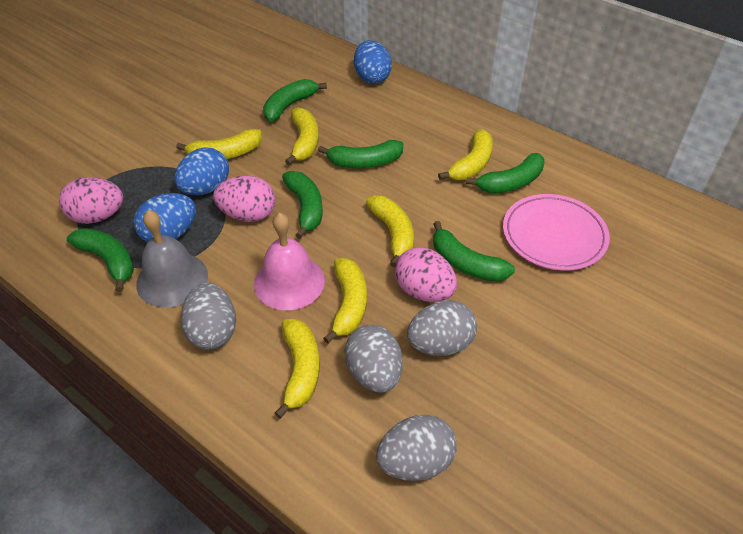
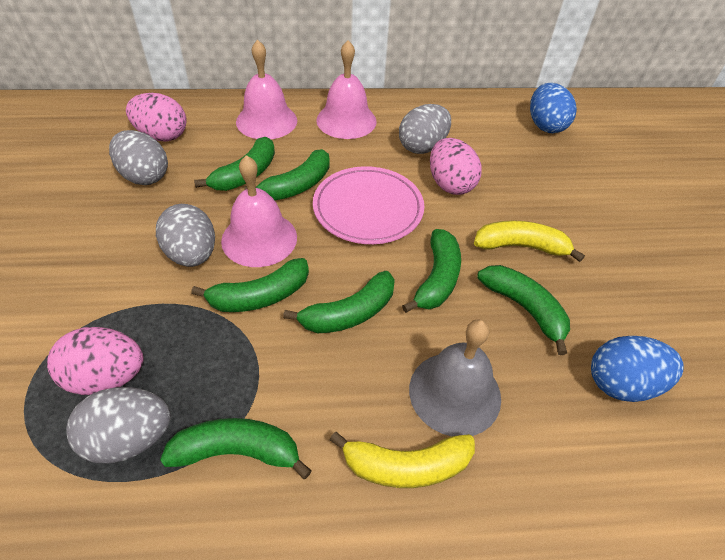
blue egg: 3 -> 2
green banana: 6 -> 7
pink bell: 1 -> 3
yellow banana: 6 -> 2

